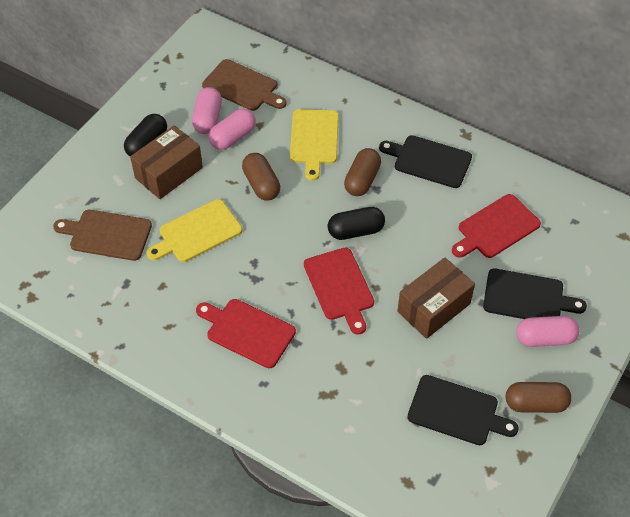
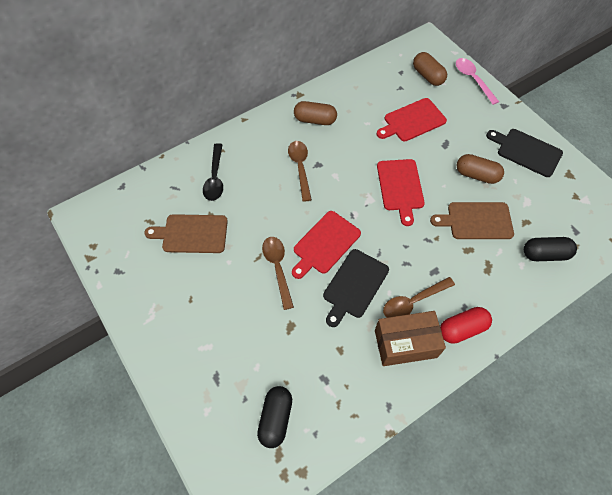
black cutting board: 3 -> 2
black spoon: 0 -> 1
brown box: 2 -> 1
brown spoon: 0 -> 3
pink capsule: 3 -> 0
pink spoon: 0 -> 1
red capsule: 0 -> 1
yellow cutting board: 2 -> 0

